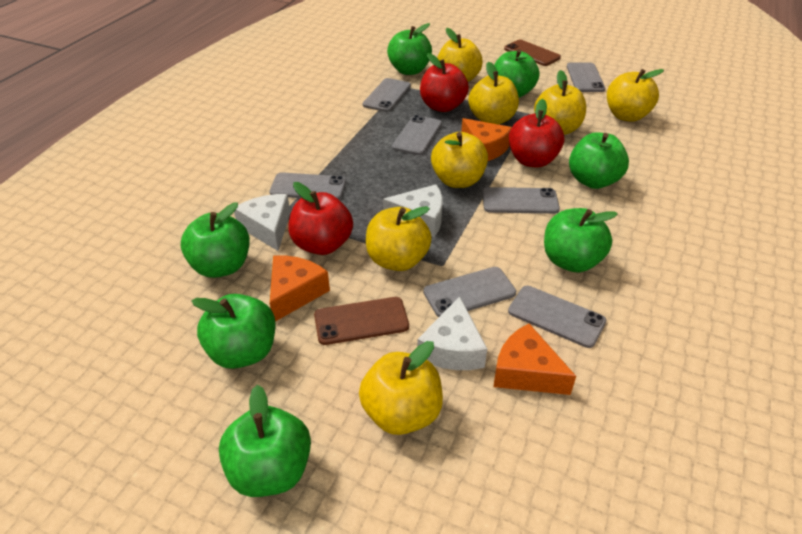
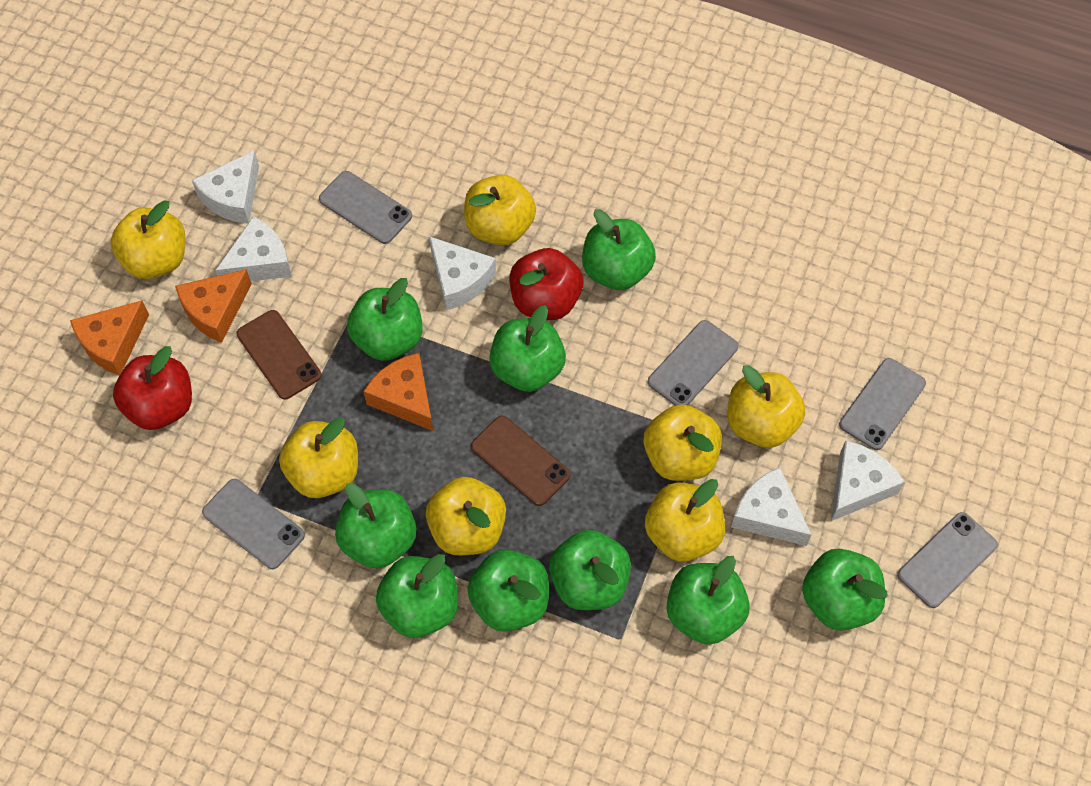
green apple: 7 -> 9
grey phone: 7 -> 5
red apple: 3 -> 2
white cheese: 3 -> 5

